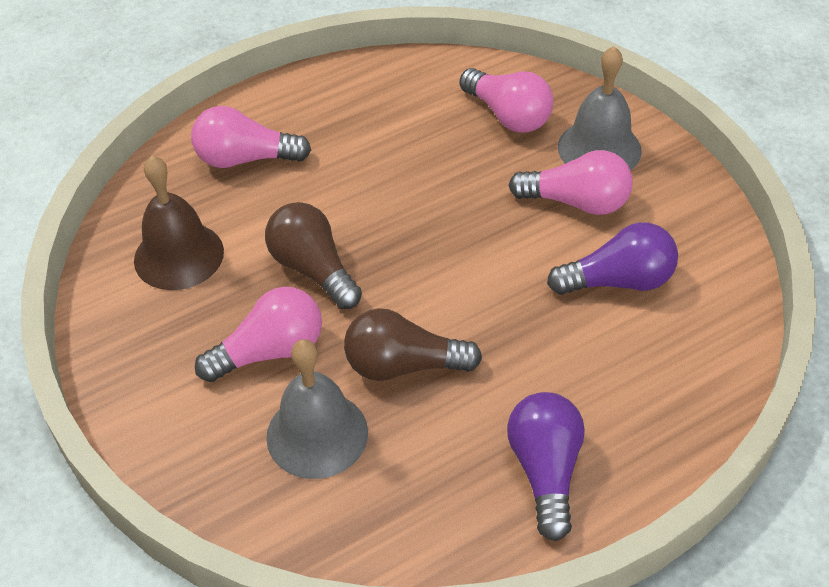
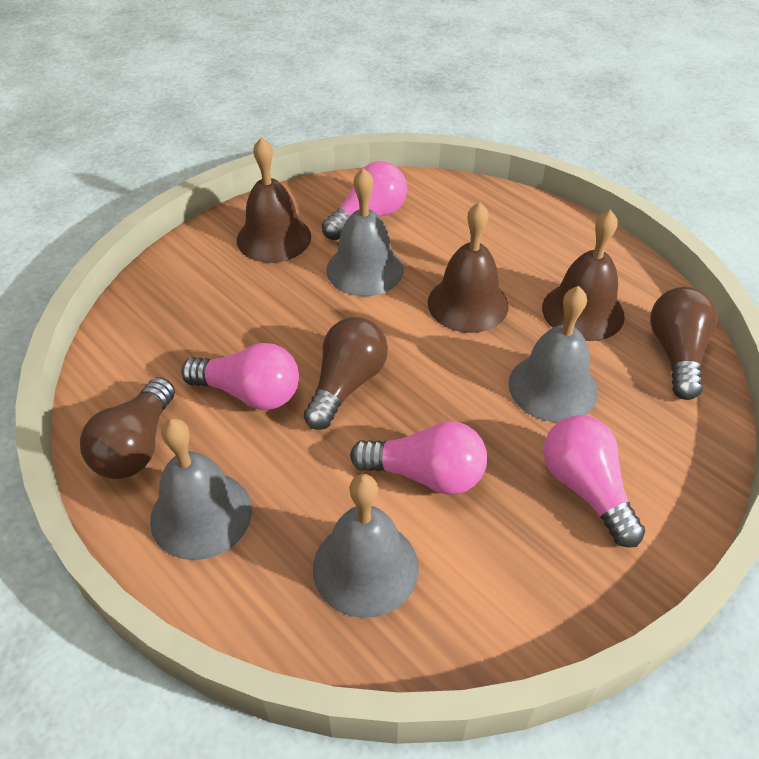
brown bell: 1 -> 3
brown light bulb: 2 -> 3
grey bell: 2 -> 4
purple light bulb: 2 -> 0

